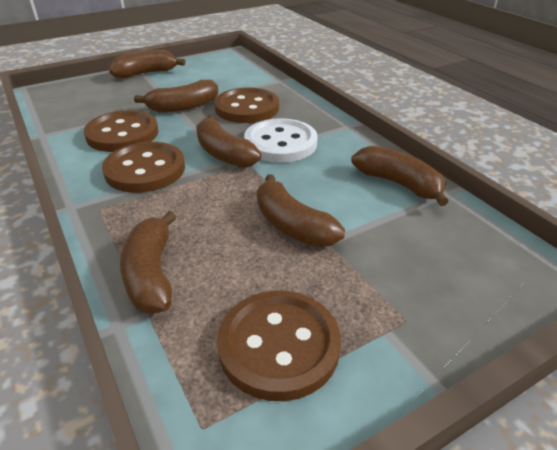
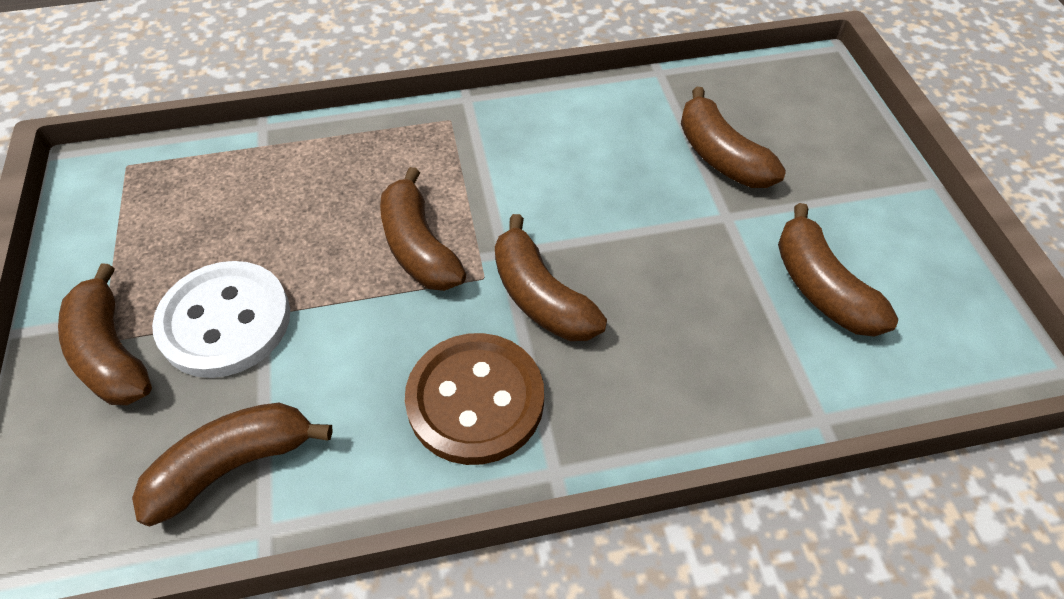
brown button: 4 -> 1

